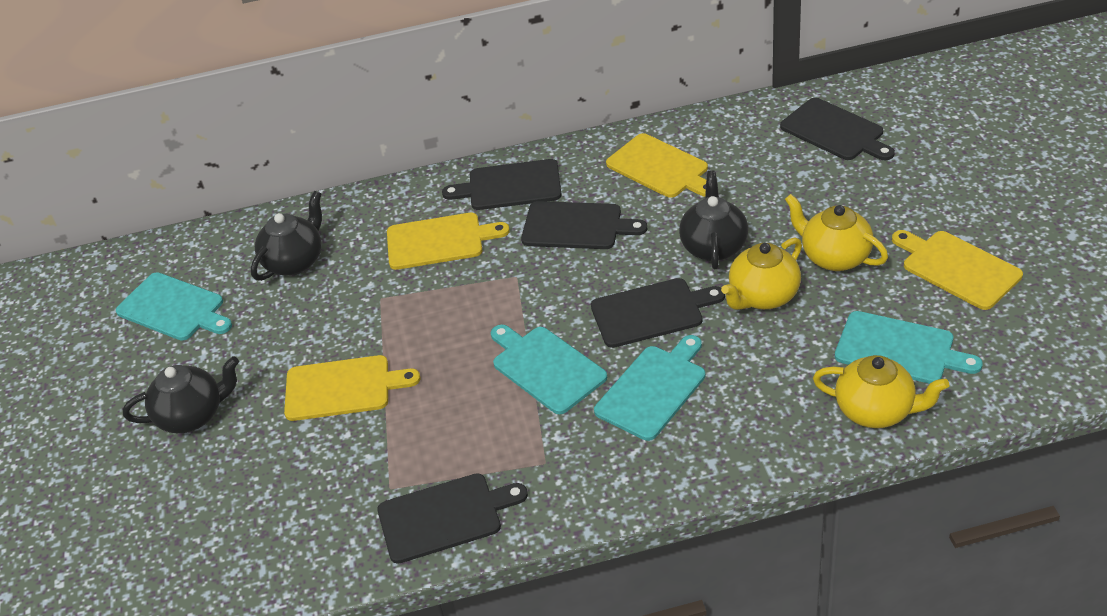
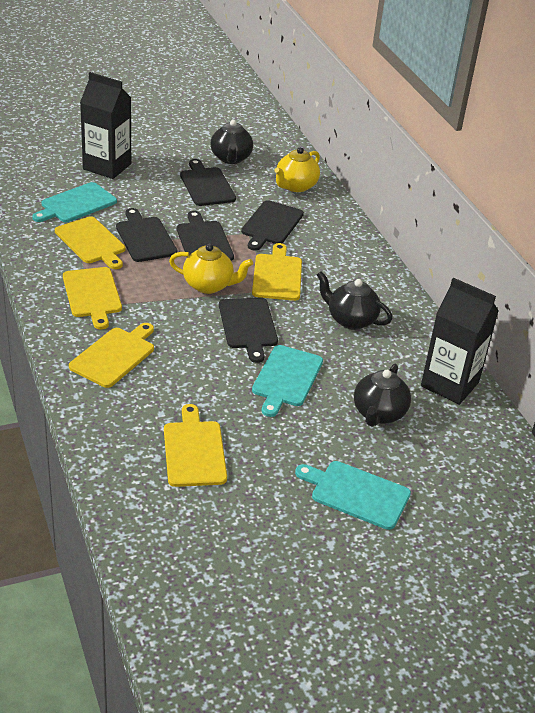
black carton: 0 -> 2
turquoise cutting board: 4 -> 3
yellow cutting board: 4 -> 5
yellow teapot: 3 -> 2

